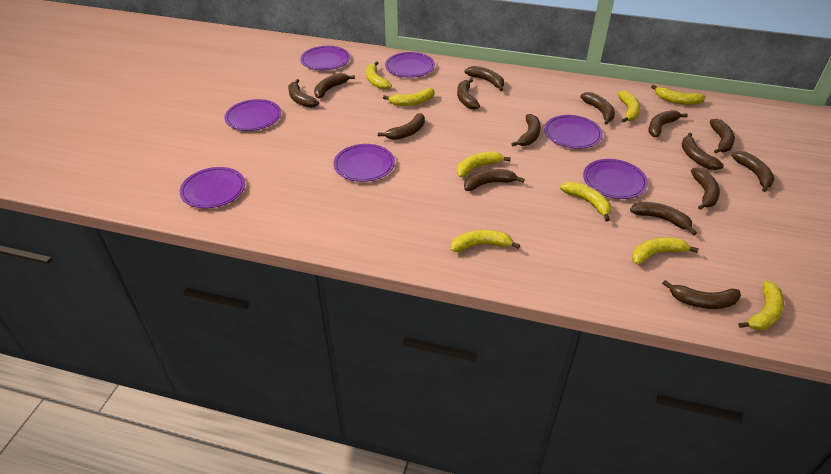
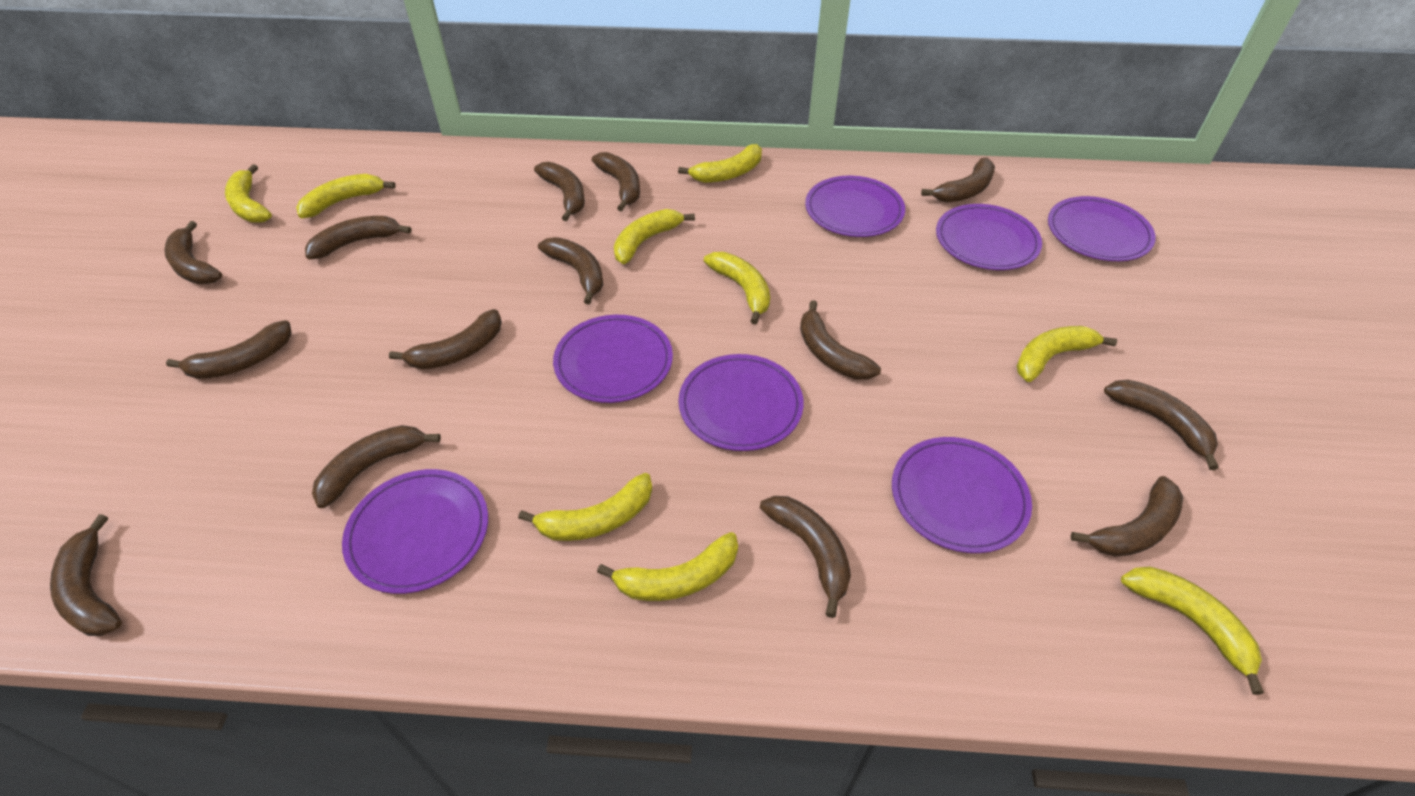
brown banana: 15 -> 14

